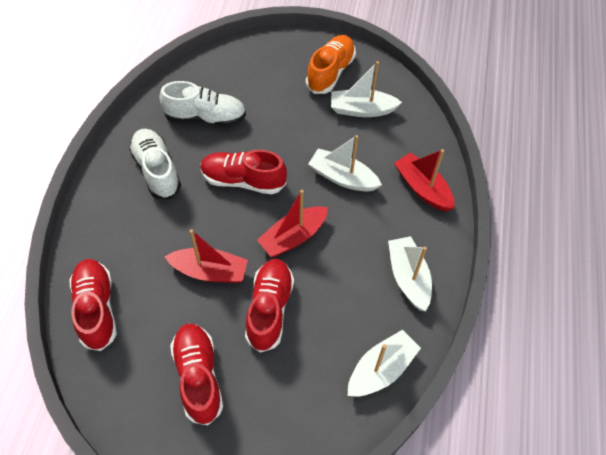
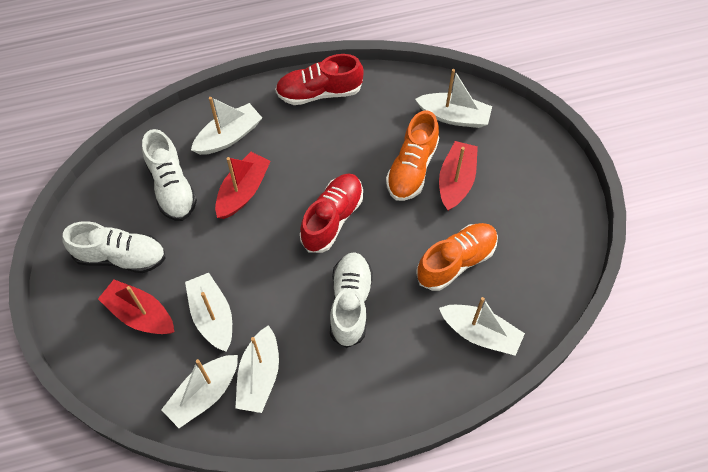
orange shoe: 1 -> 2
red shoe: 4 -> 2
white boat: 4 -> 6
white shoe: 2 -> 3

